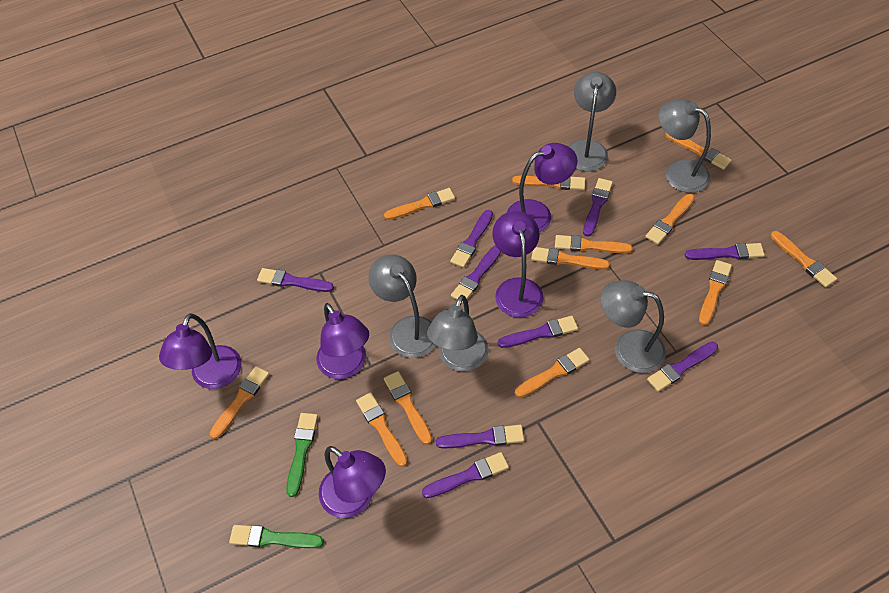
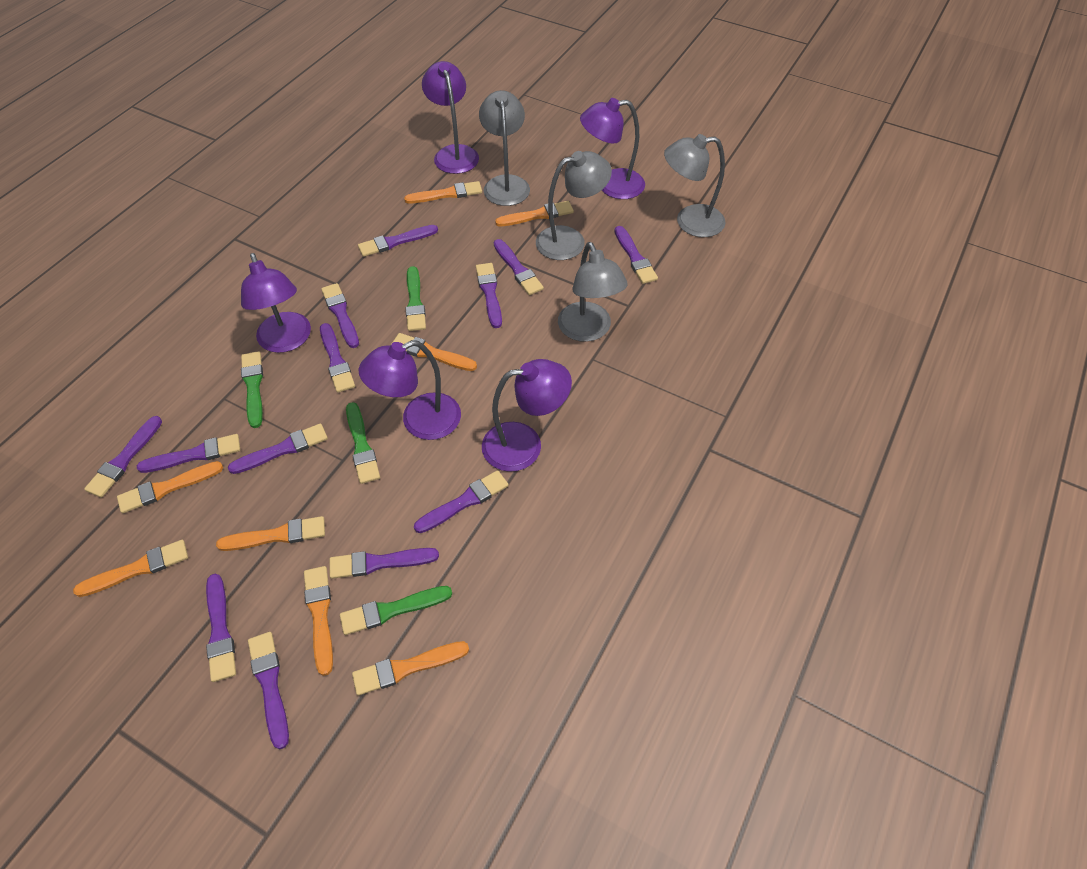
green brush: 2 -> 4
grey lamp: 5 -> 4
orange brush: 12 -> 8
purple brush: 9 -> 13

